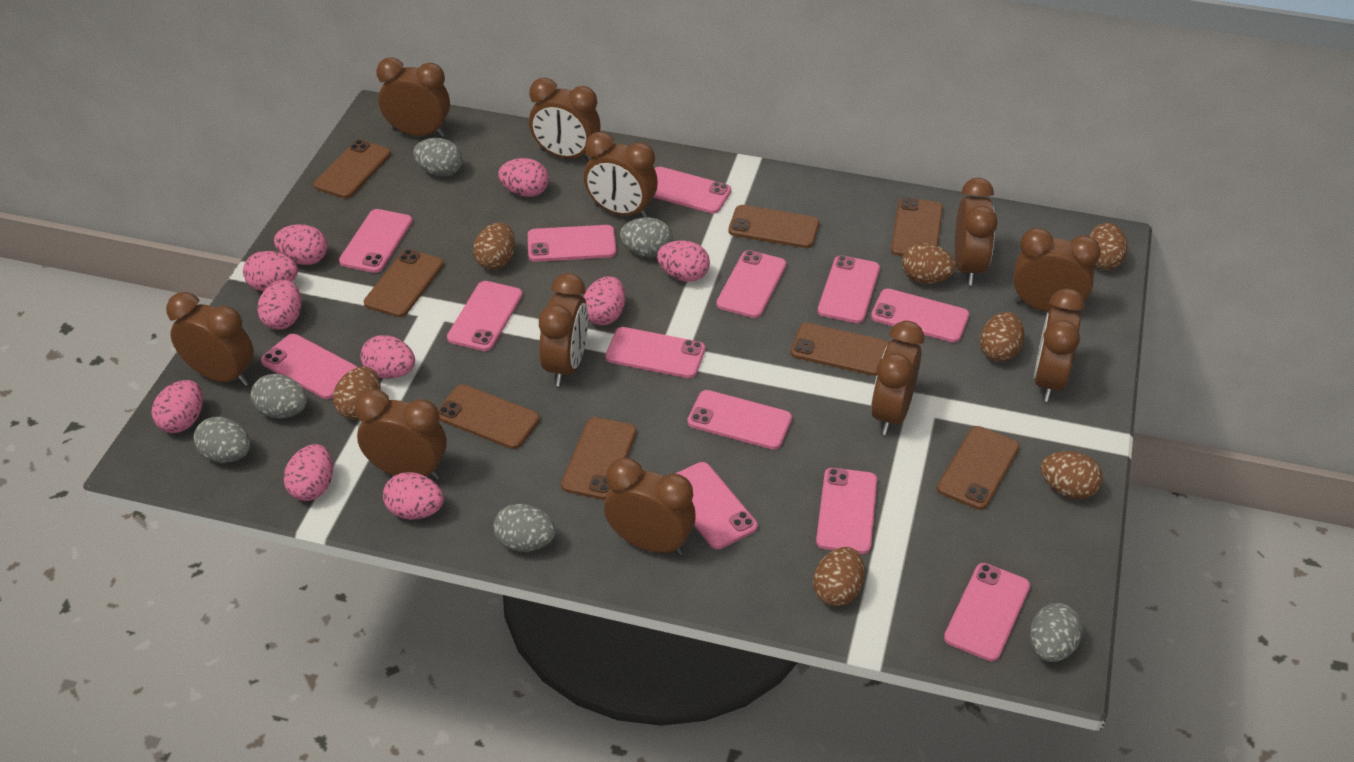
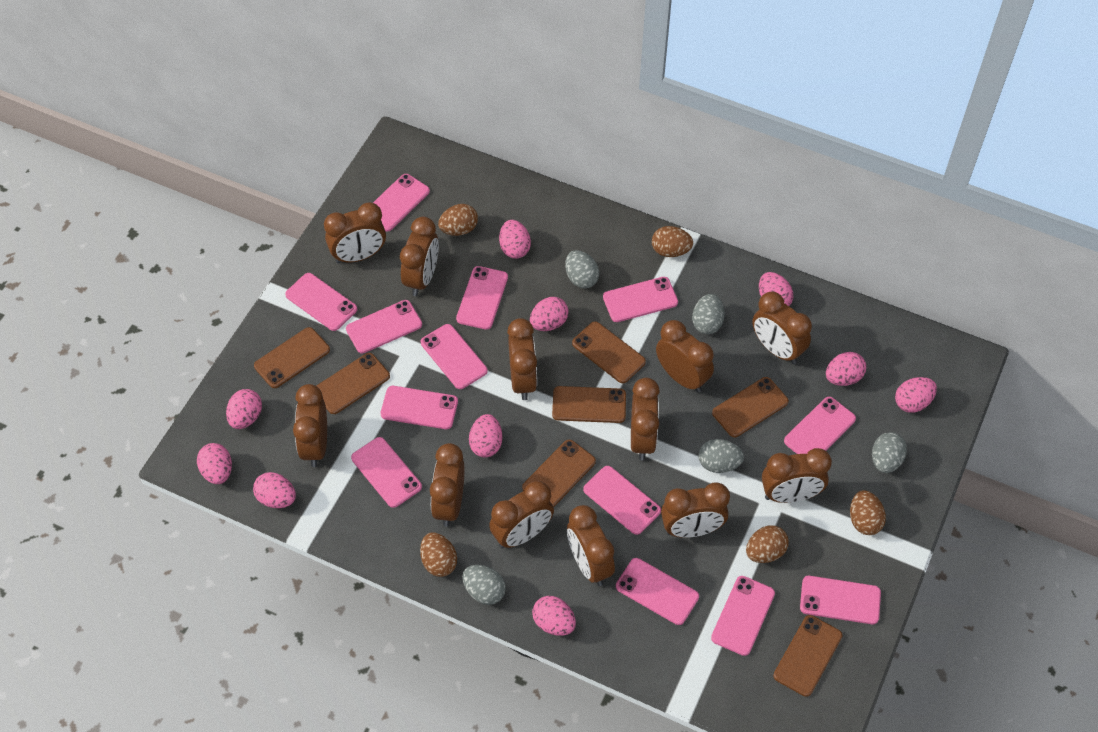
brown clock: 11 -> 12
brown egg: 7 -> 5
brown phone: 8 -> 7
grey egg: 6 -> 5

